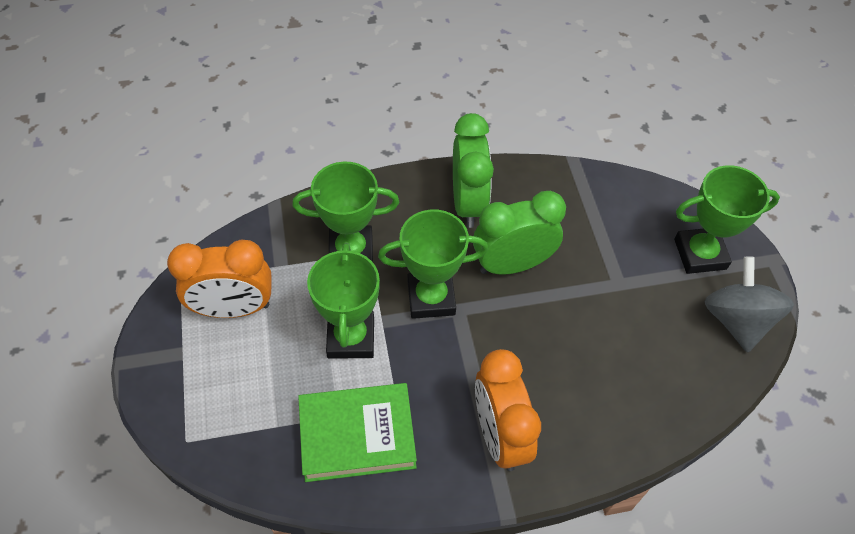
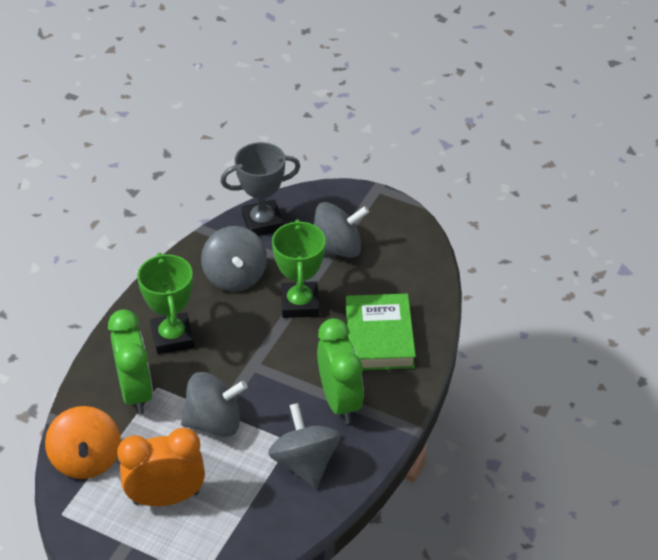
green trophy: 4 -> 2
grey spinning top: 1 -> 4
grey trophy: 0 -> 1
orange clock: 2 -> 1
orange spinning top: 0 -> 1

